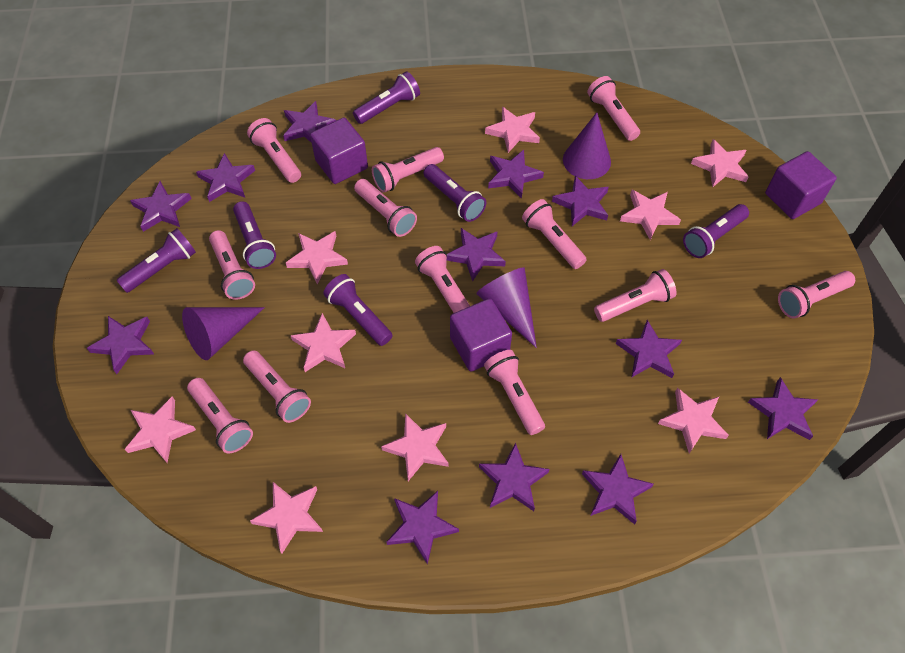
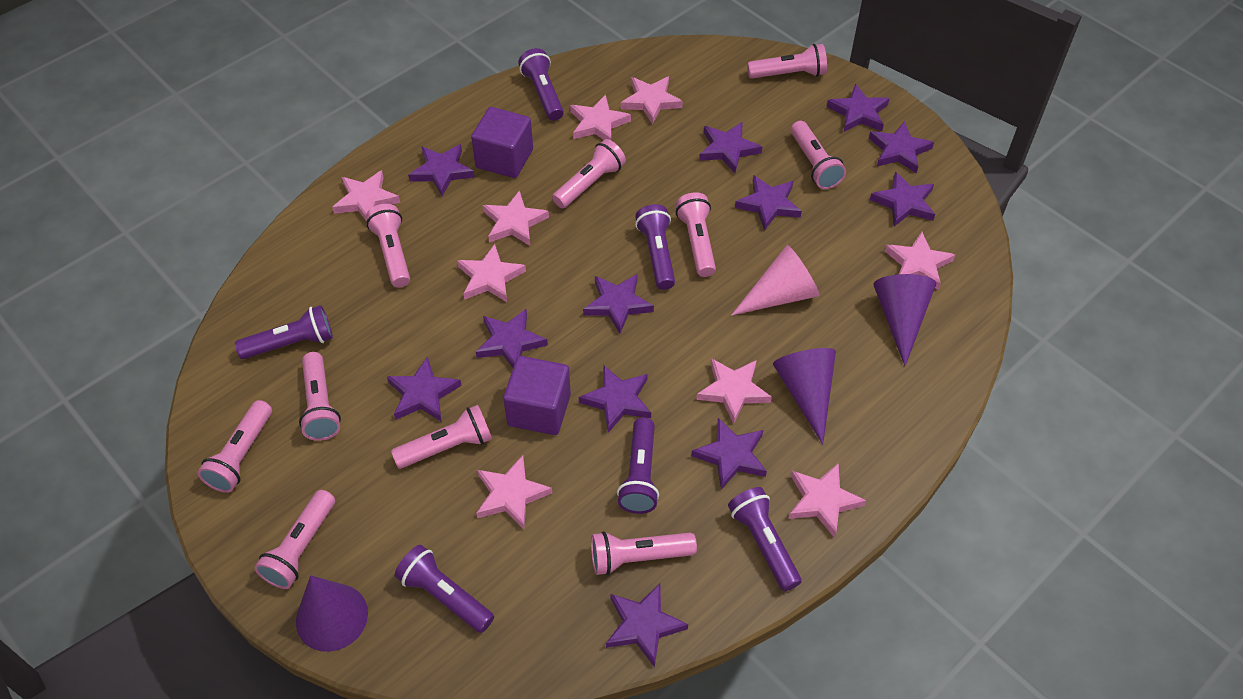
pink cone: 0 -> 1
pink flashlight: 12 -> 10
purple cube: 3 -> 2

